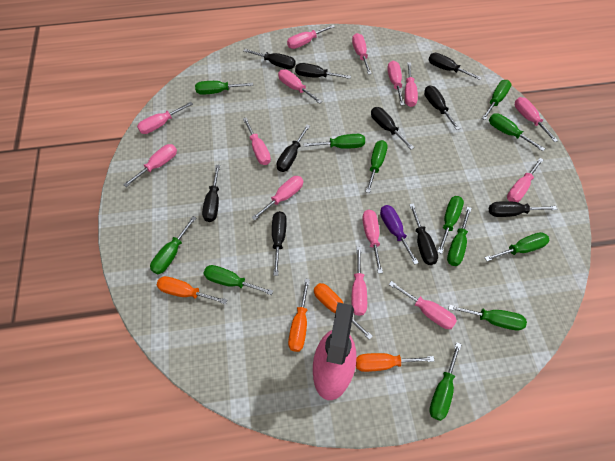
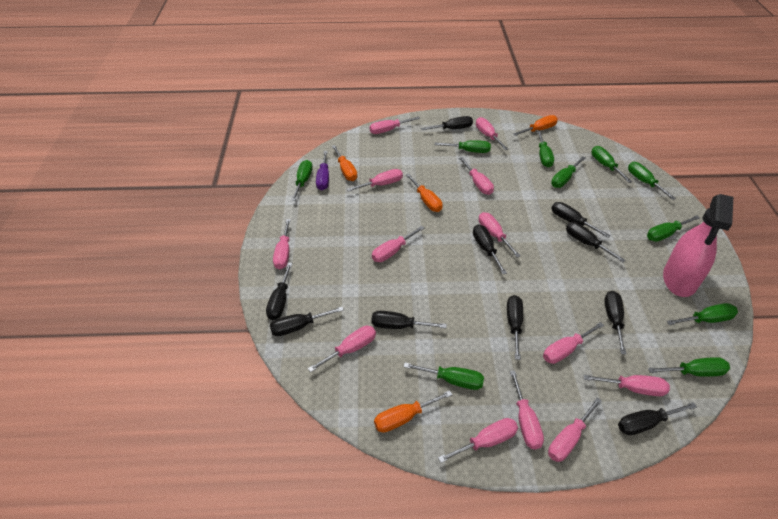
green screwdriver: 12 -> 10
pink screwdriver: 14 -> 13

